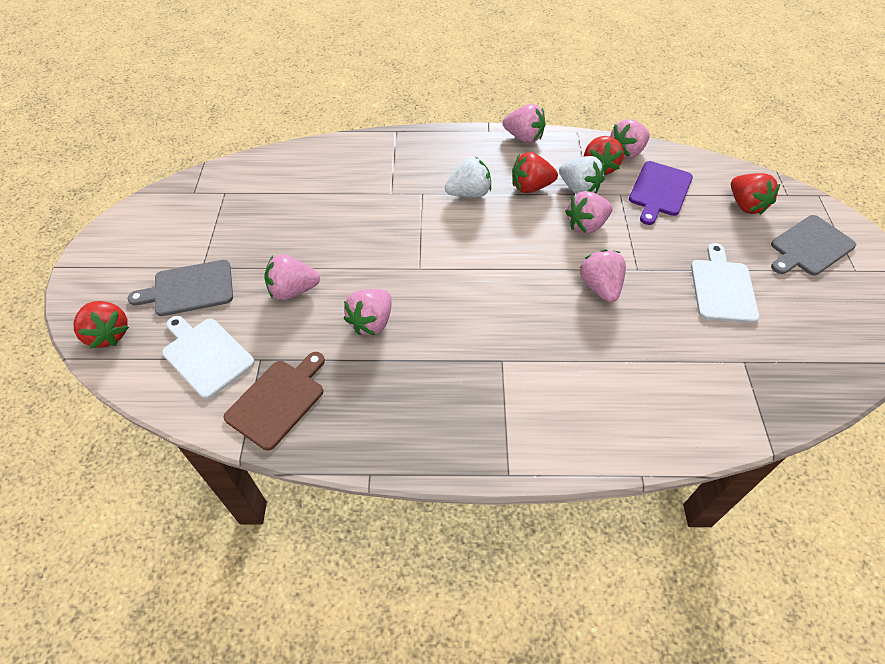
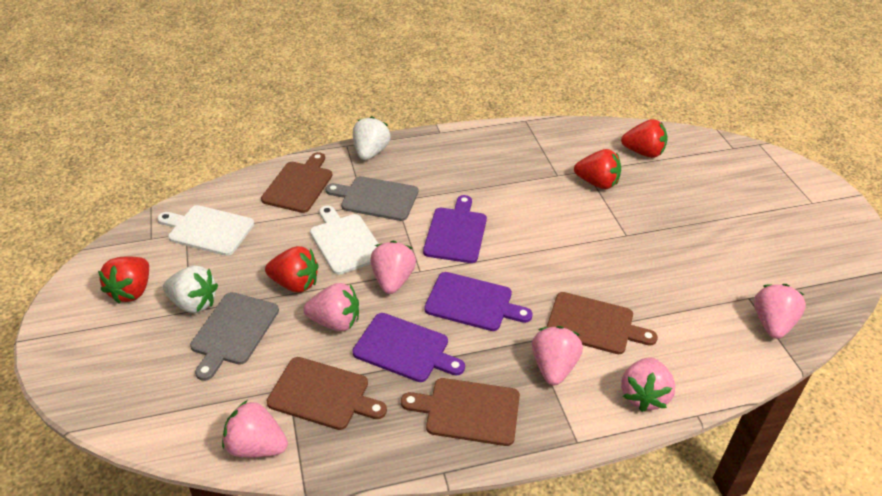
brown cutting board: 1 -> 4
purple cutting board: 1 -> 3

